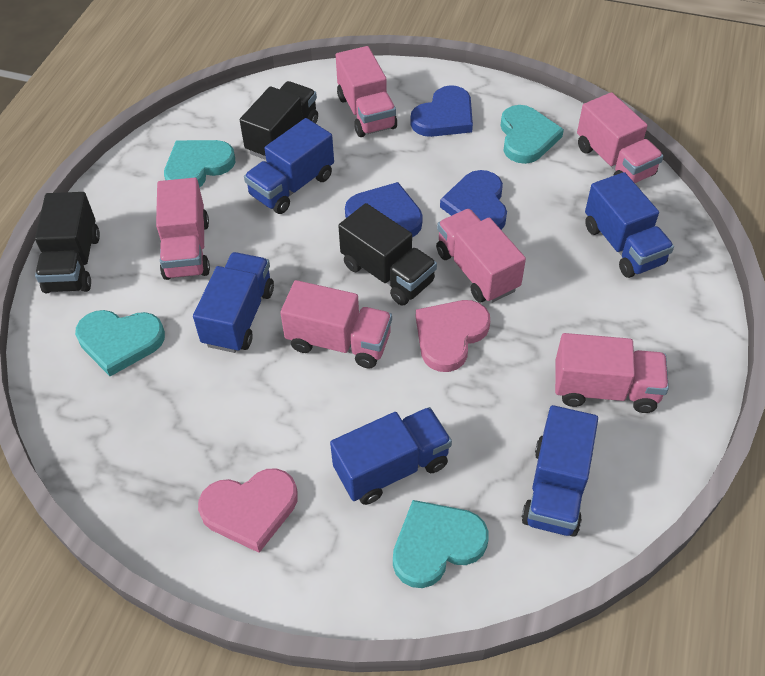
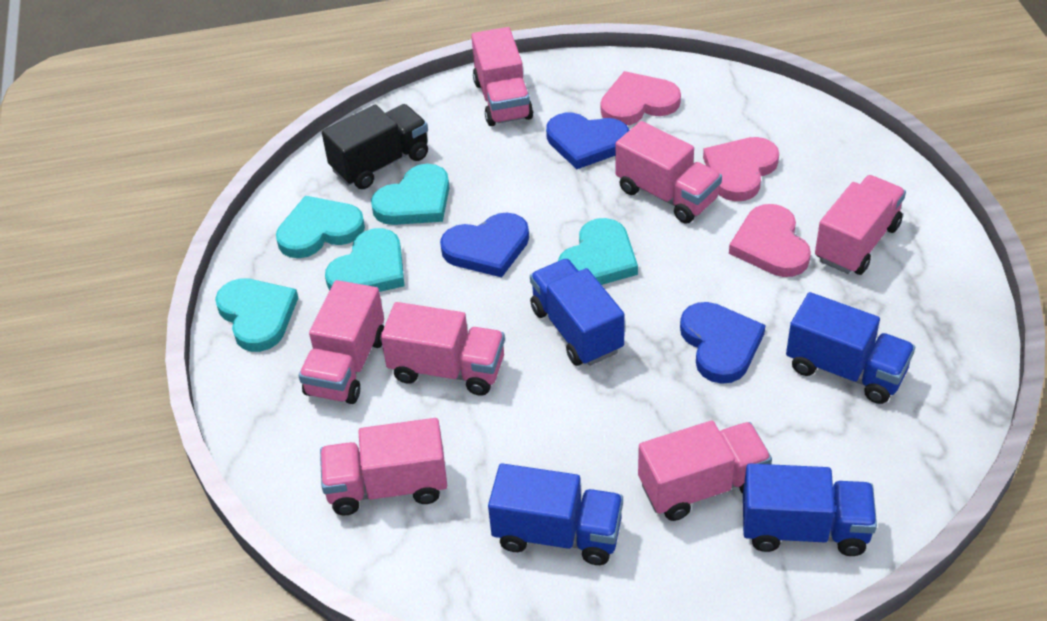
black truck: 3 -> 1
blue truck: 5 -> 4
pink heart: 2 -> 3
pink truck: 6 -> 7
turquoise heart: 4 -> 5

